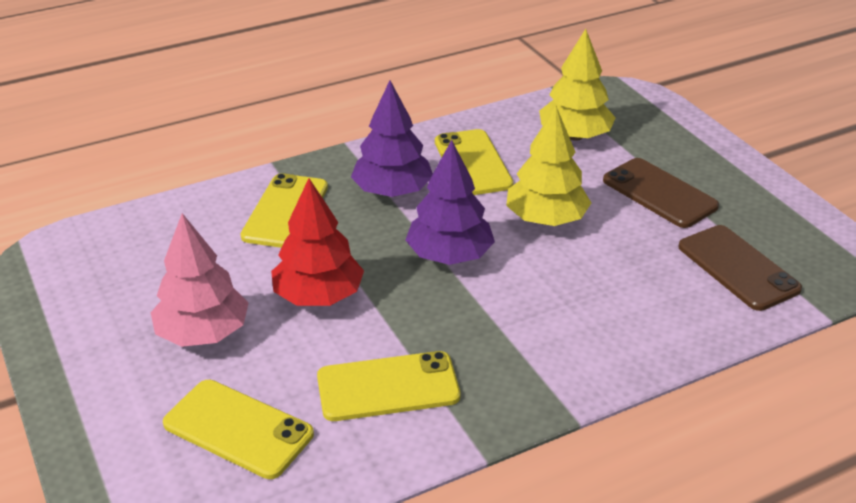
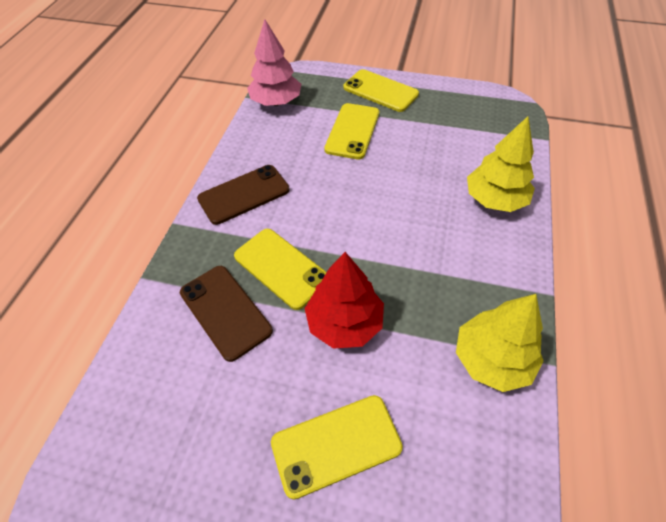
purple tree: 2 -> 0

